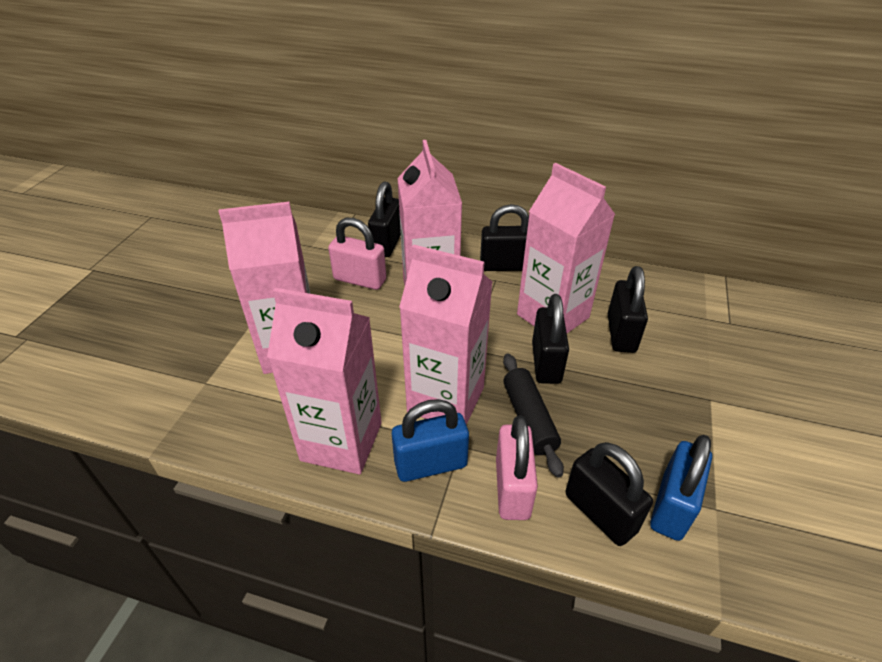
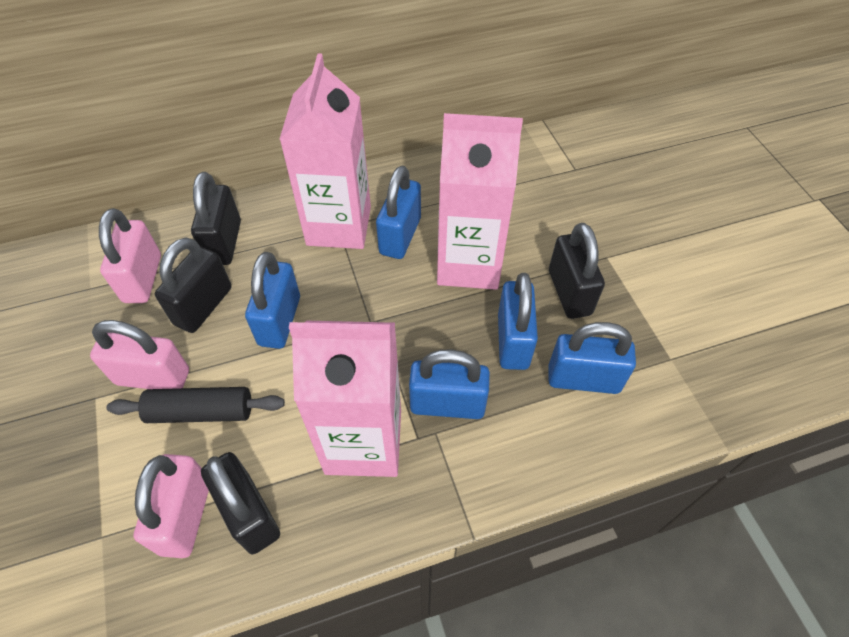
black padlock: 5 -> 4
blue padlock: 2 -> 5
pink carton: 5 -> 3
pink padlock: 2 -> 3

